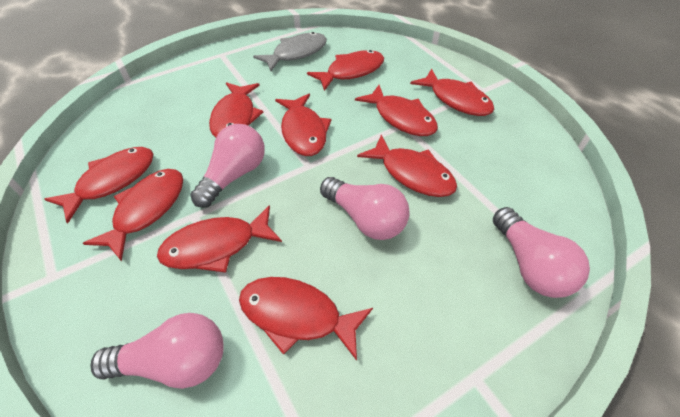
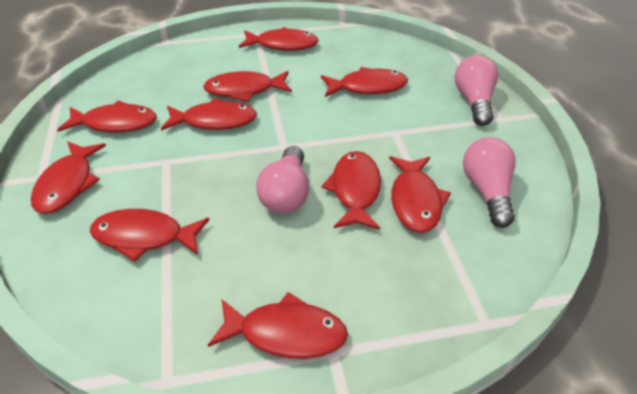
grey fish: 1 -> 0
pink light bulb: 4 -> 3

